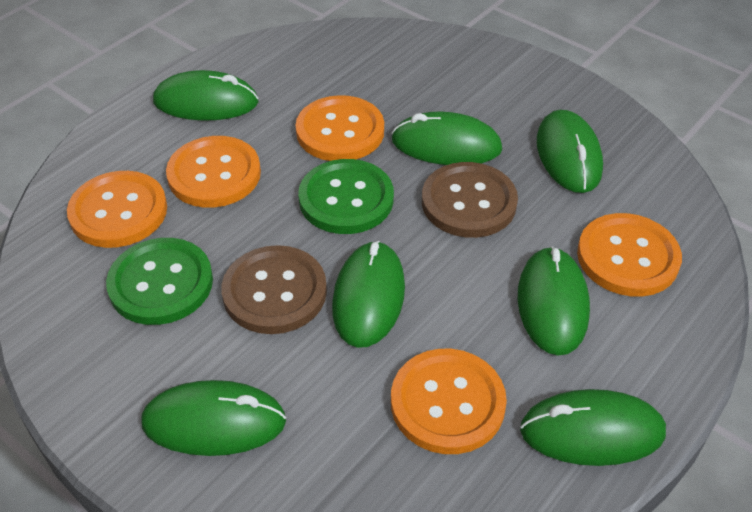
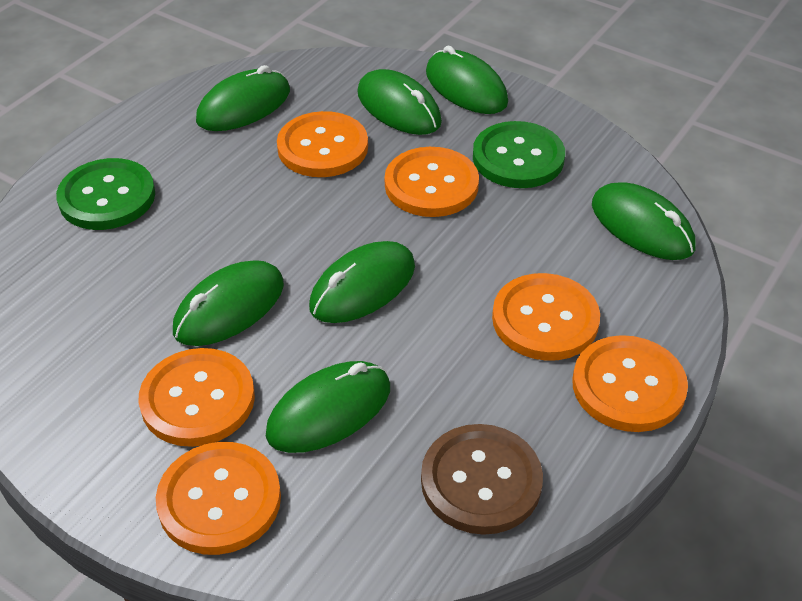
brown button: 2 -> 1
orange button: 5 -> 6

